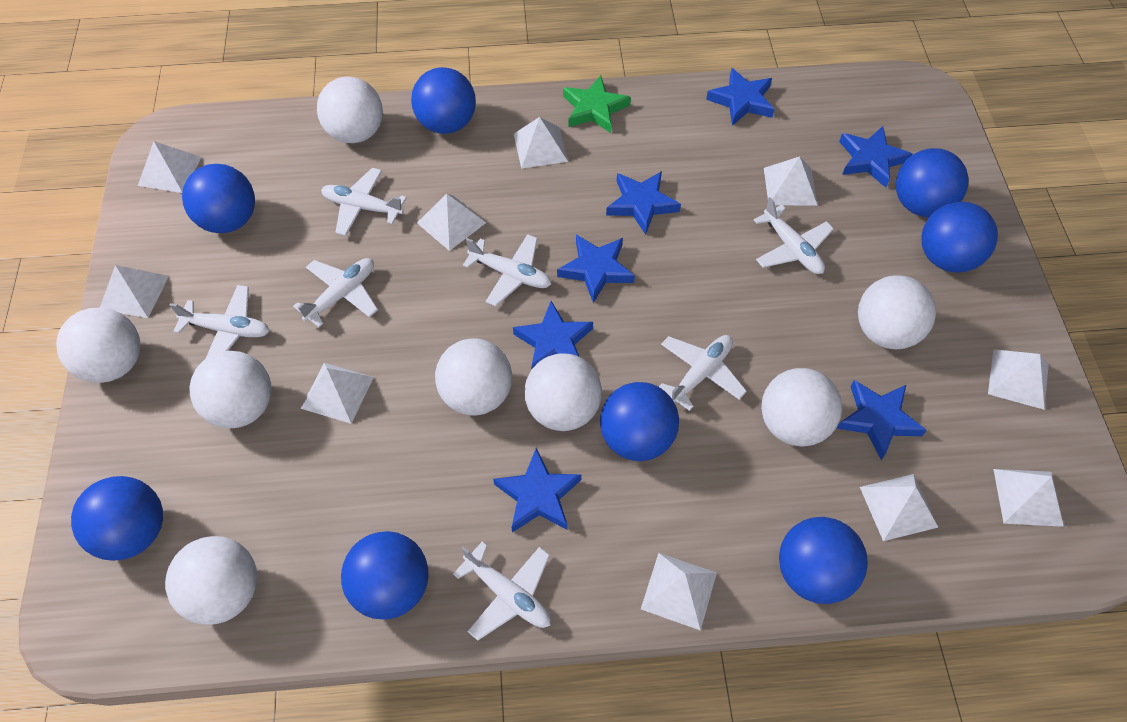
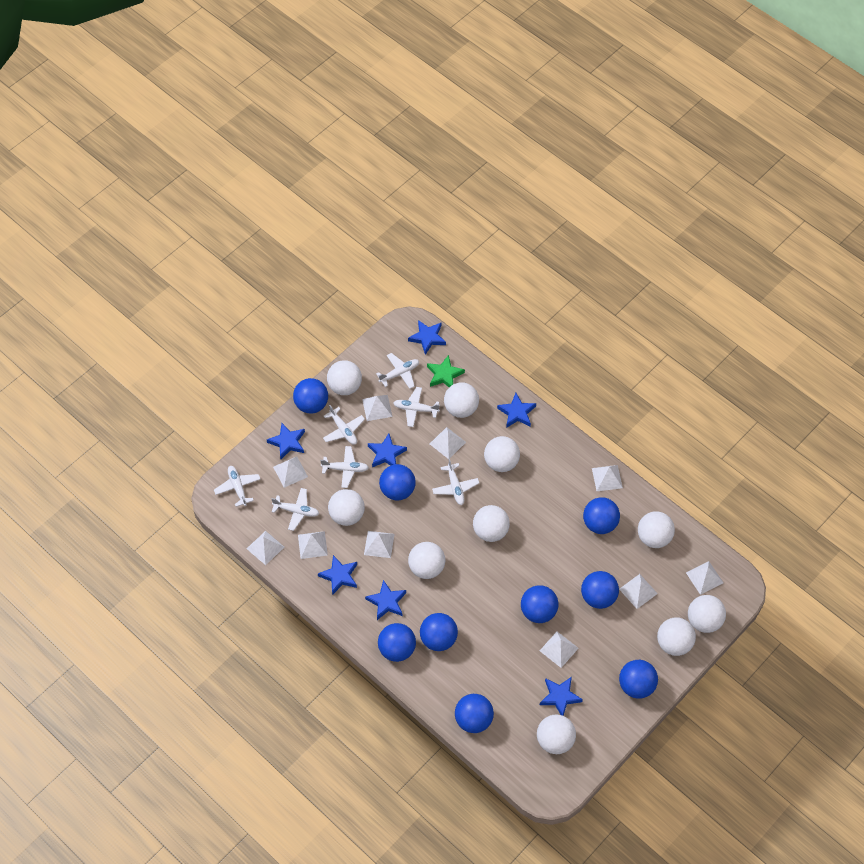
blue ball: 8 -> 9
white ball: 8 -> 10

